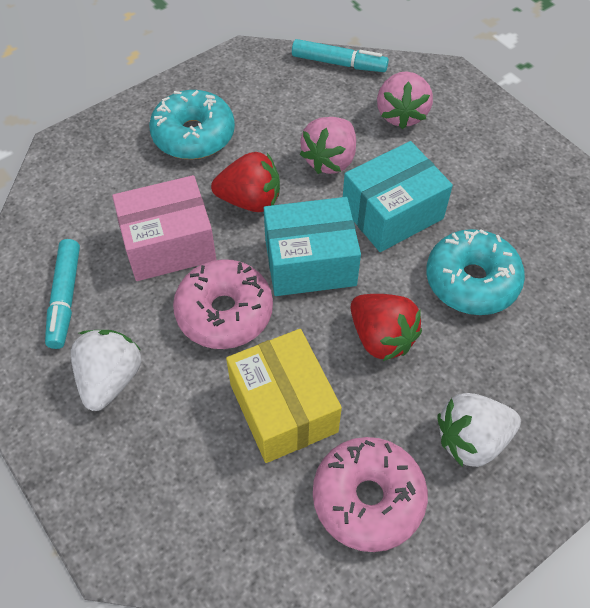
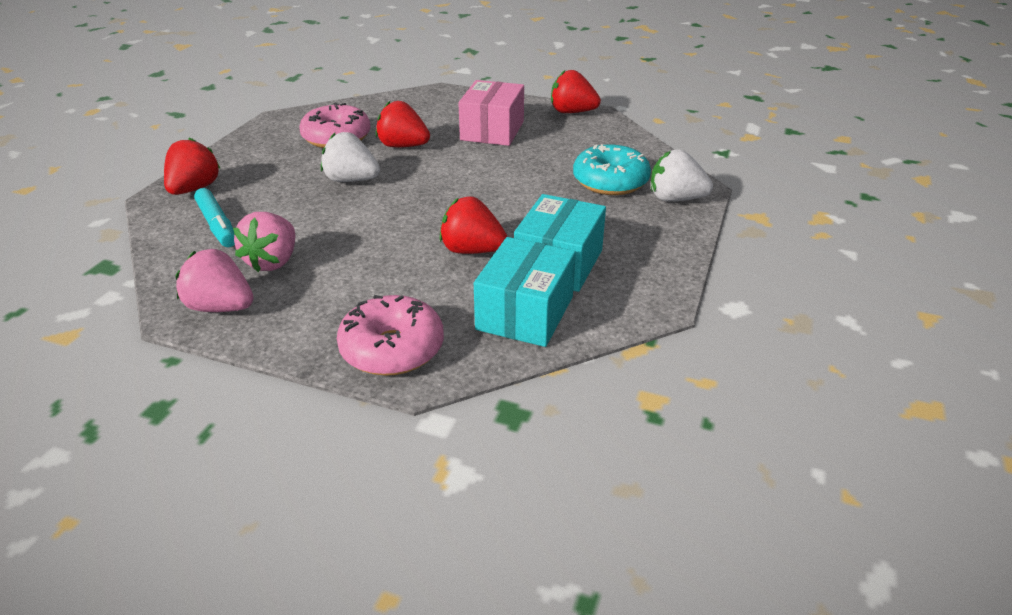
red strawberry: 2 -> 4
turquoise donut: 2 -> 1
turquoise marker: 2 -> 1
yellow box: 1 -> 0

